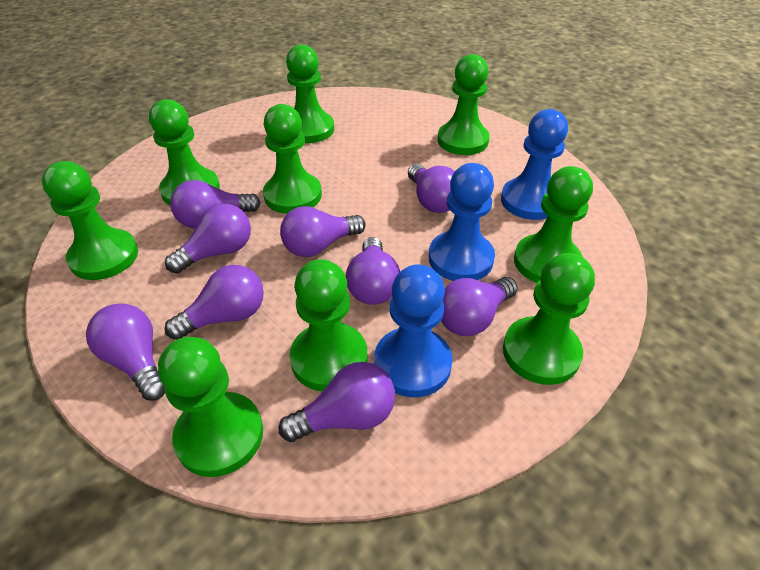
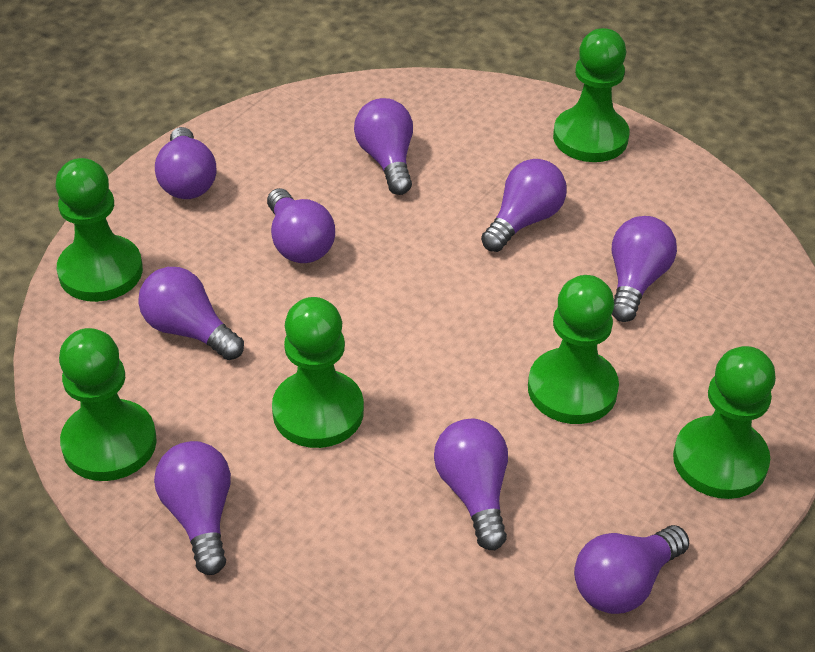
blue pawn: 3 -> 0
green pawn: 9 -> 6

